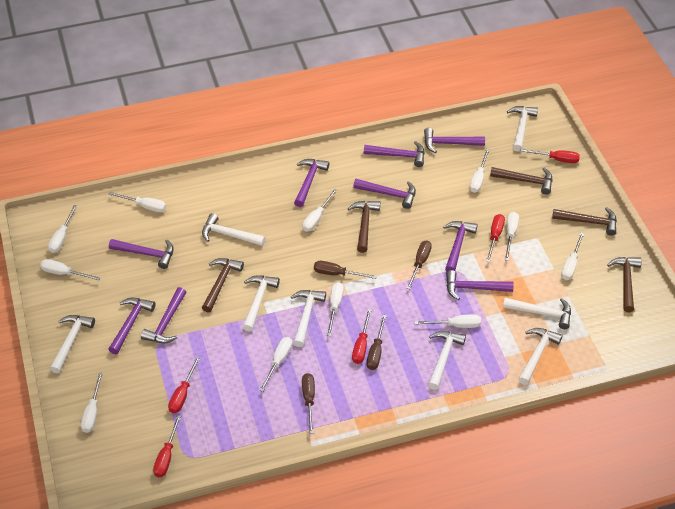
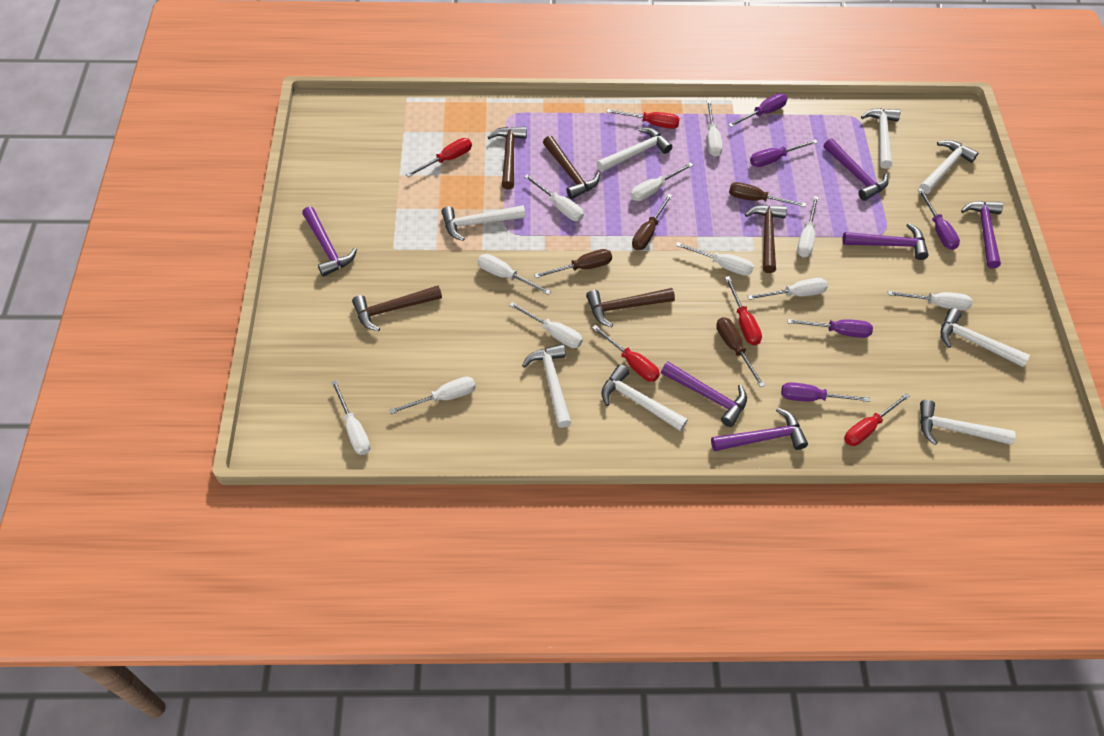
purple hammer: 9 -> 6
purple screwdriver: 0 -> 5

